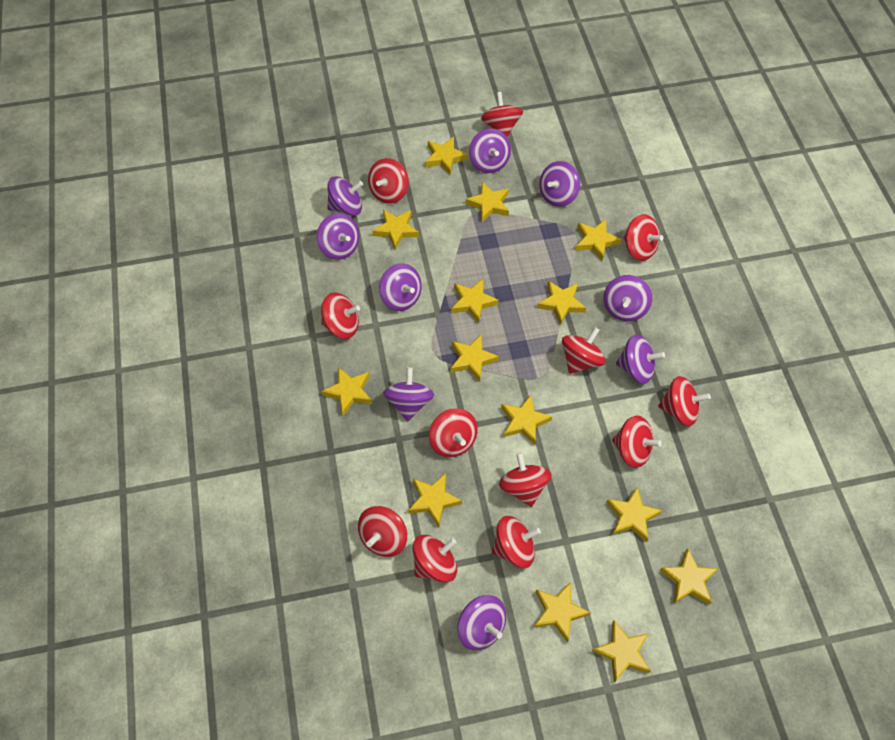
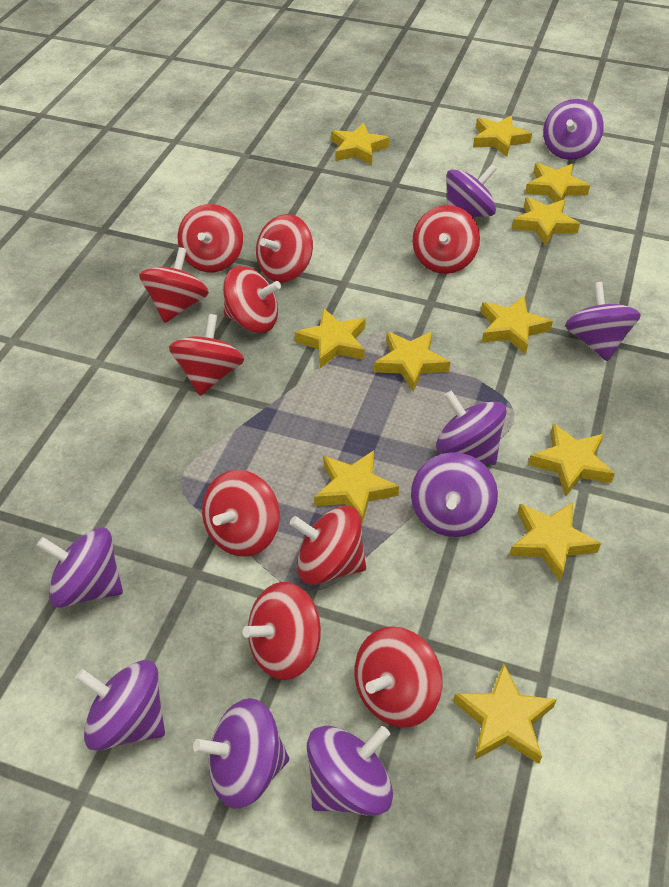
red spinning top: 12 -> 10
yellow star: 14 -> 11

